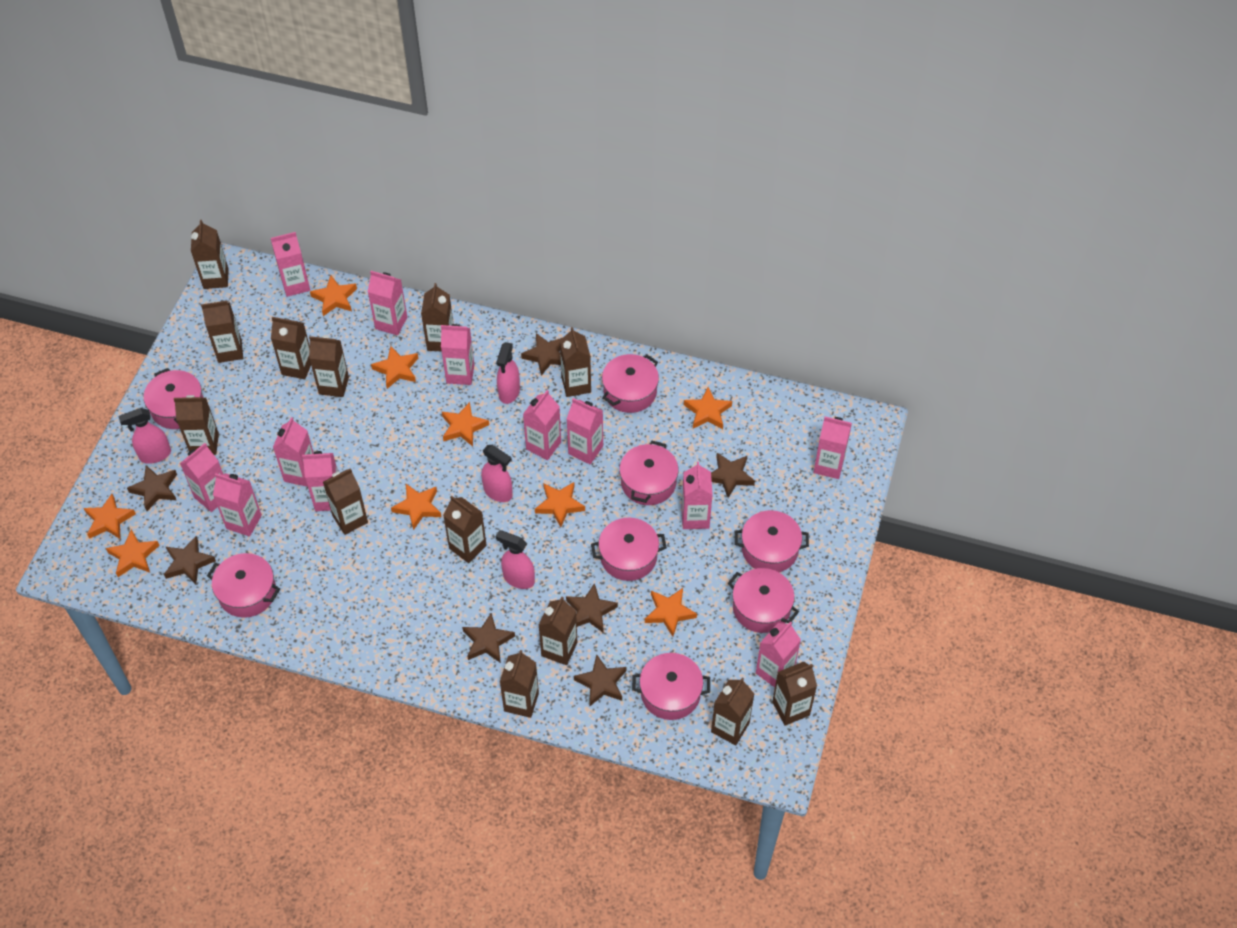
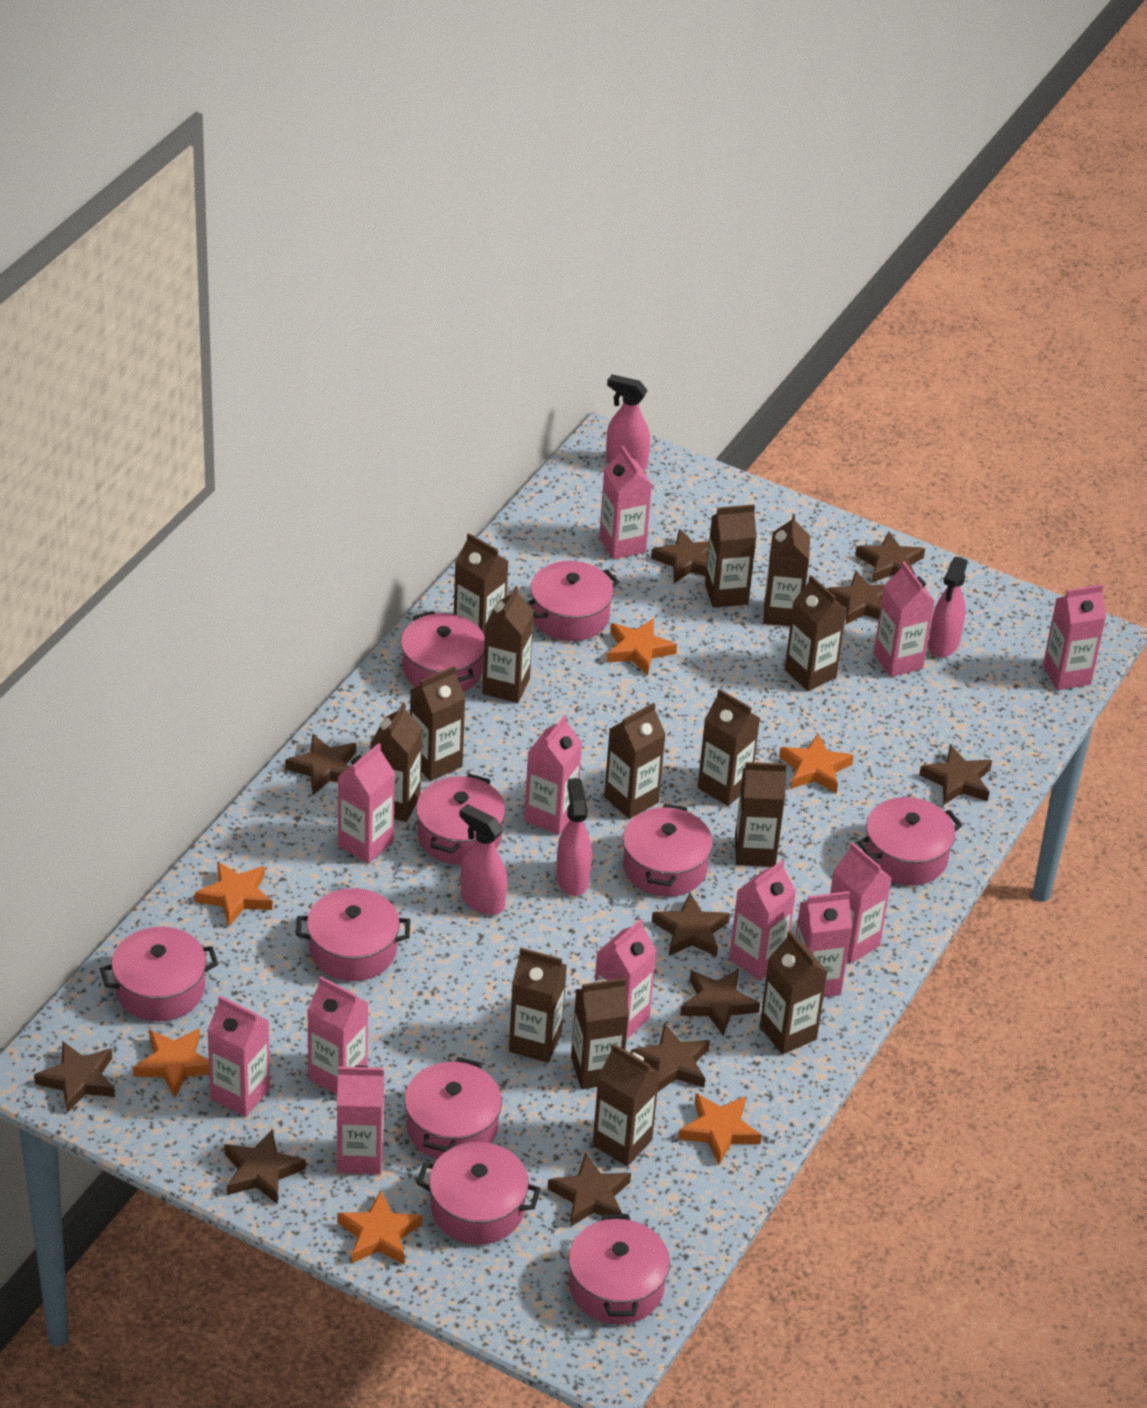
brown carton: 13 -> 14
brown star: 7 -> 11
orange star: 9 -> 6
pink pot: 8 -> 10

